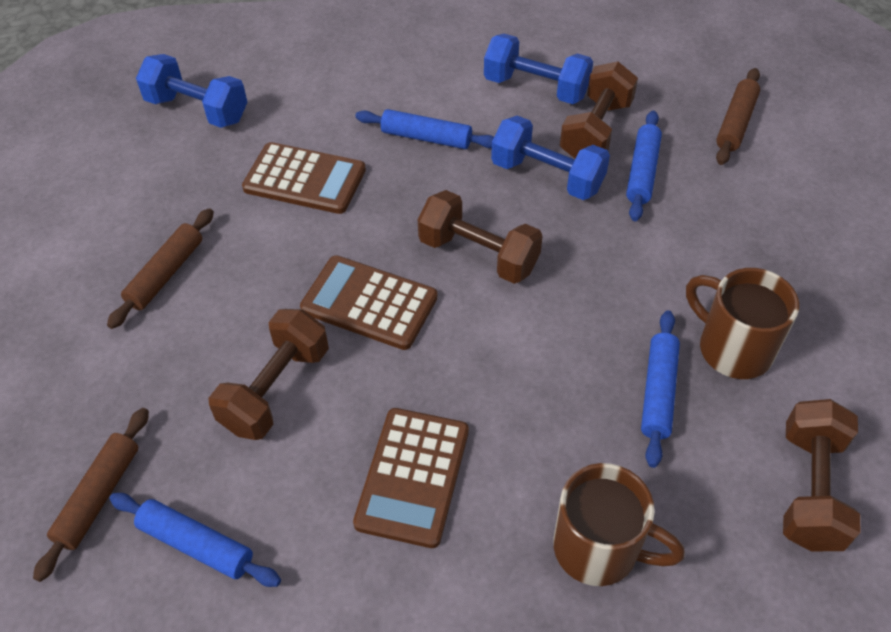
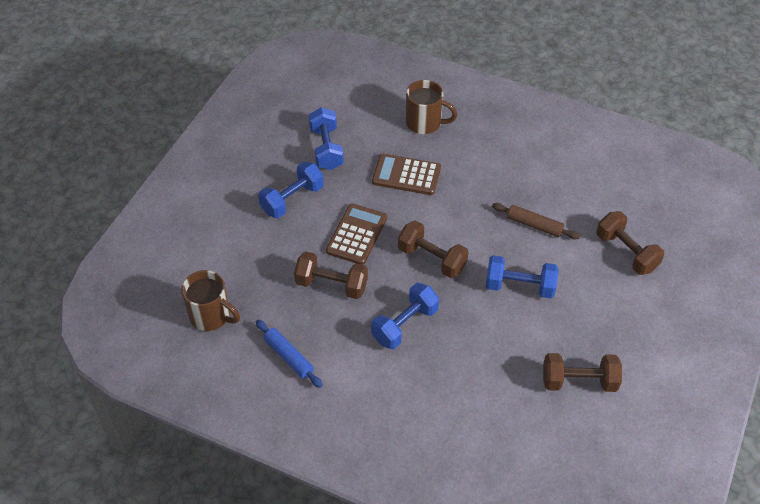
blue dumbbell: 3 -> 4
blue rolling pin: 4 -> 1
brown calculator: 3 -> 2
brown rolling pin: 3 -> 1

